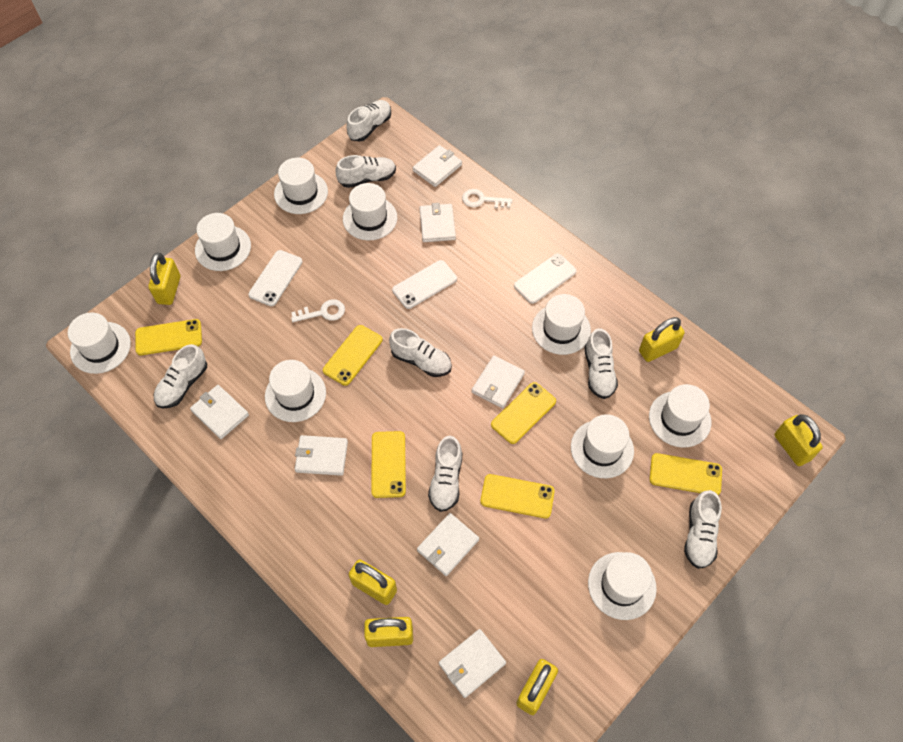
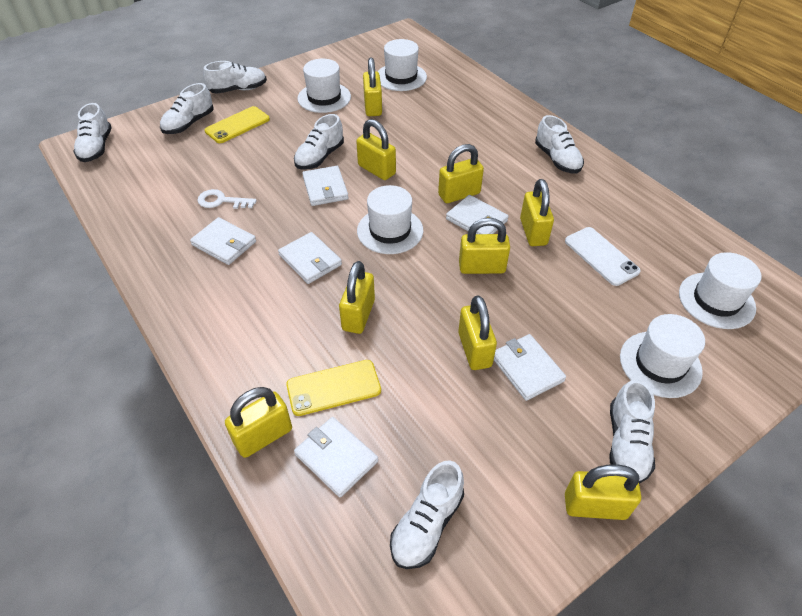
white hat: 9 -> 5
white key: 2 -> 1
white phone: 3 -> 1
white wallet: 7 -> 6
yellow padlock: 6 -> 9
yellow phone: 6 -> 2

